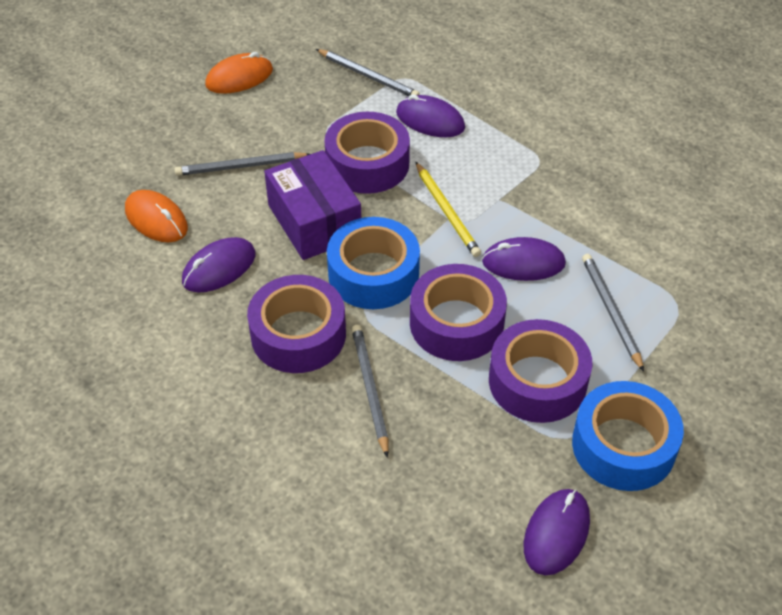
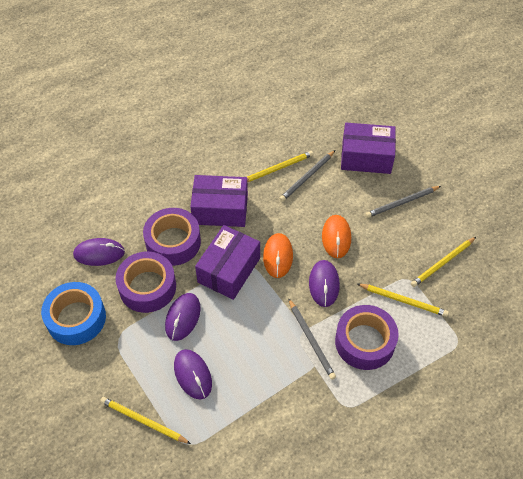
blue tape: 2 -> 1
grey pencil: 4 -> 3
purple box: 1 -> 3
purple tape: 4 -> 3
yellow pencil: 1 -> 4

